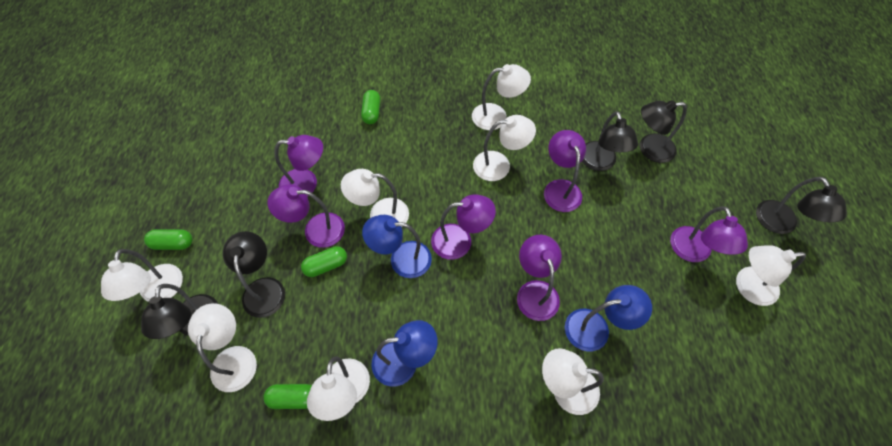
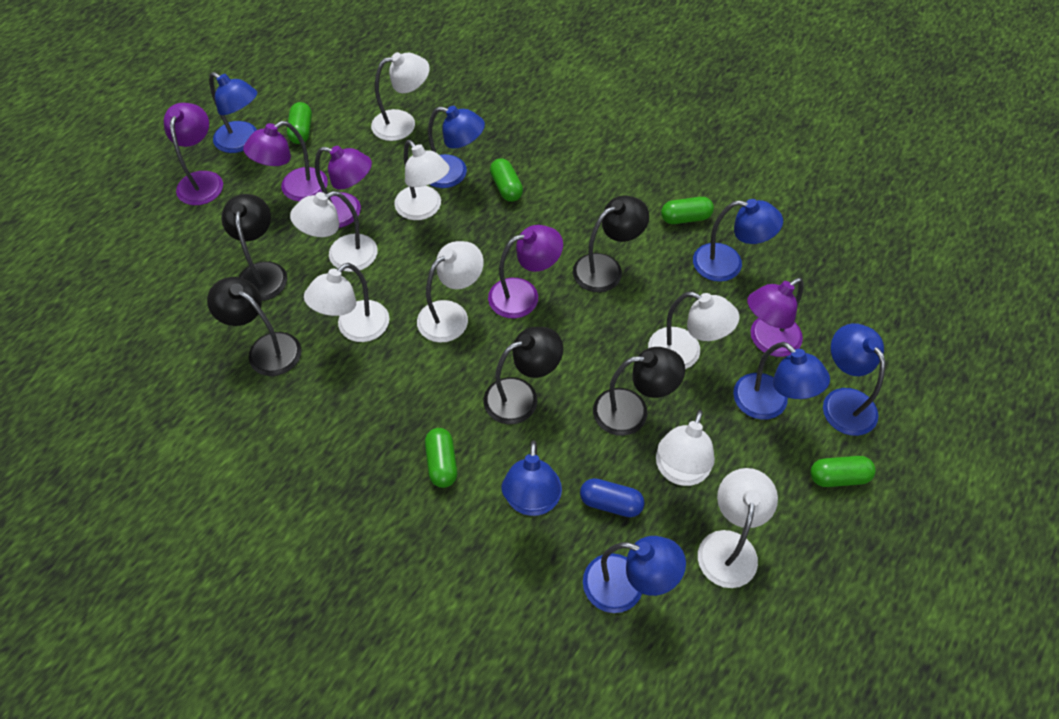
blue capsule: 0 -> 1
blue lamp: 3 -> 7
green capsule: 4 -> 5
purple lamp: 6 -> 5

